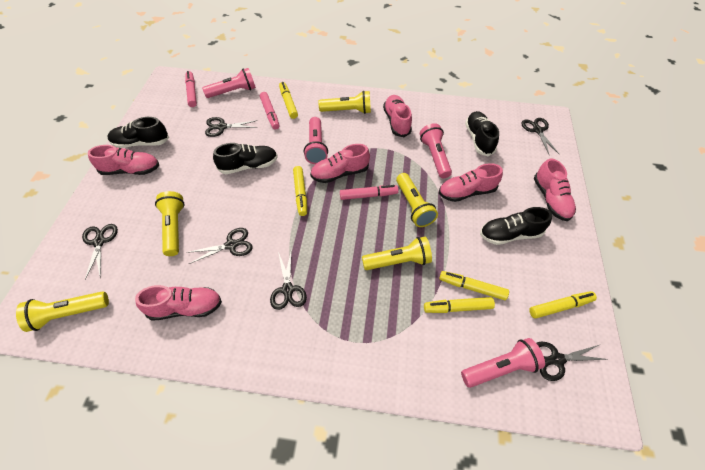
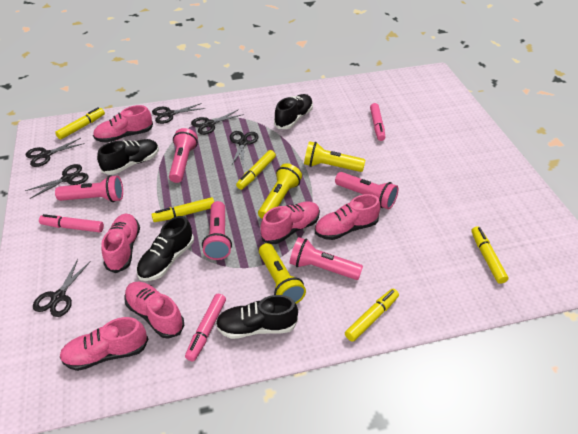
pink flashlight: 4 -> 5
yellow flashlight: 5 -> 3

